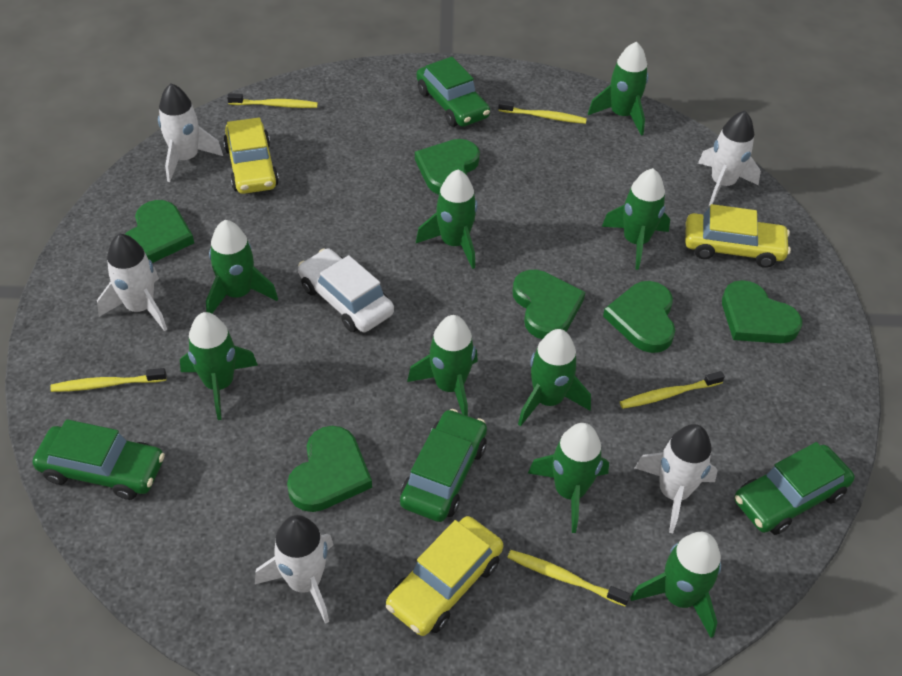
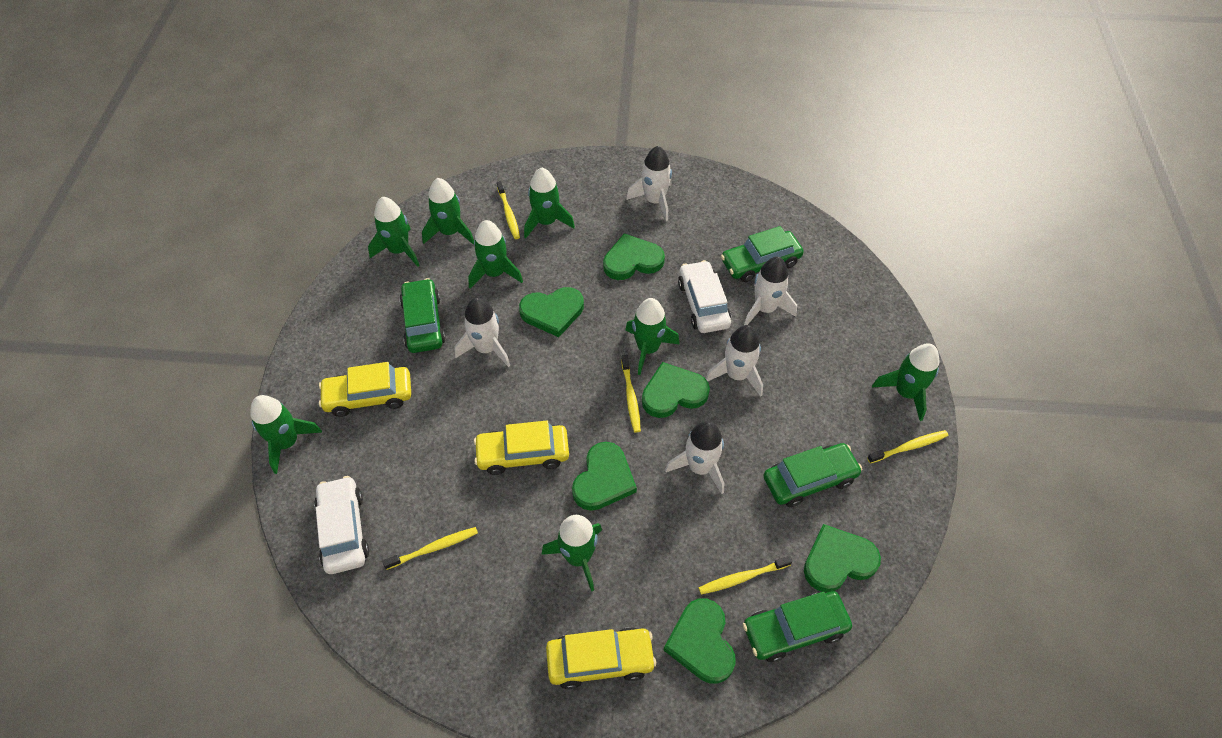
green rocket: 9 -> 8
white car: 1 -> 2

